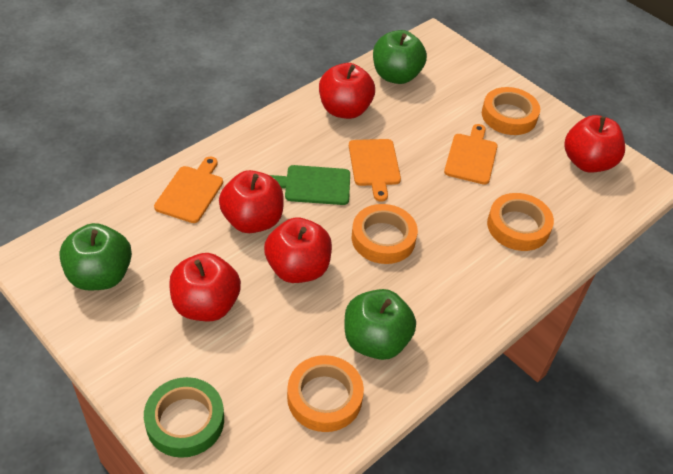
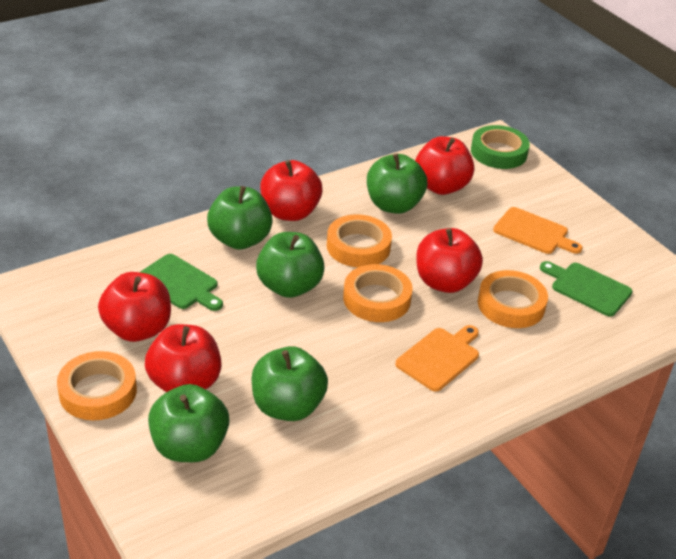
green apple: 3 -> 5
green cutting board: 1 -> 2
orange cutting board: 3 -> 2

